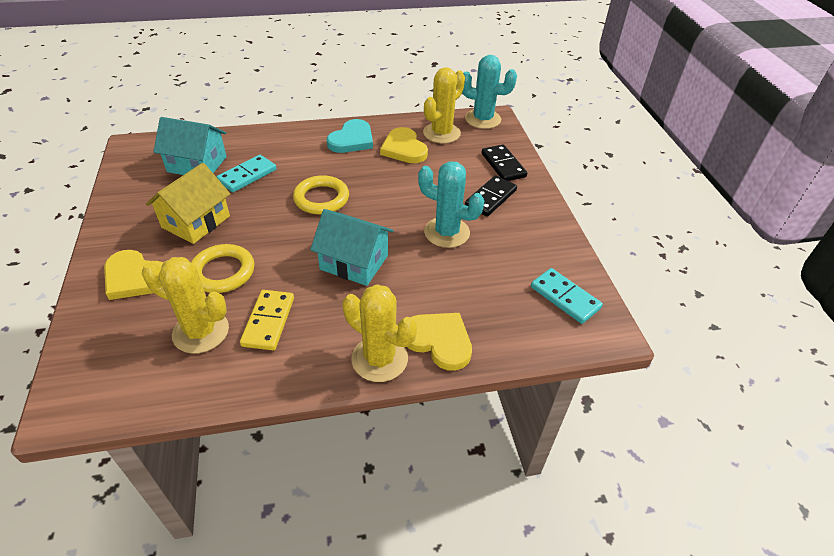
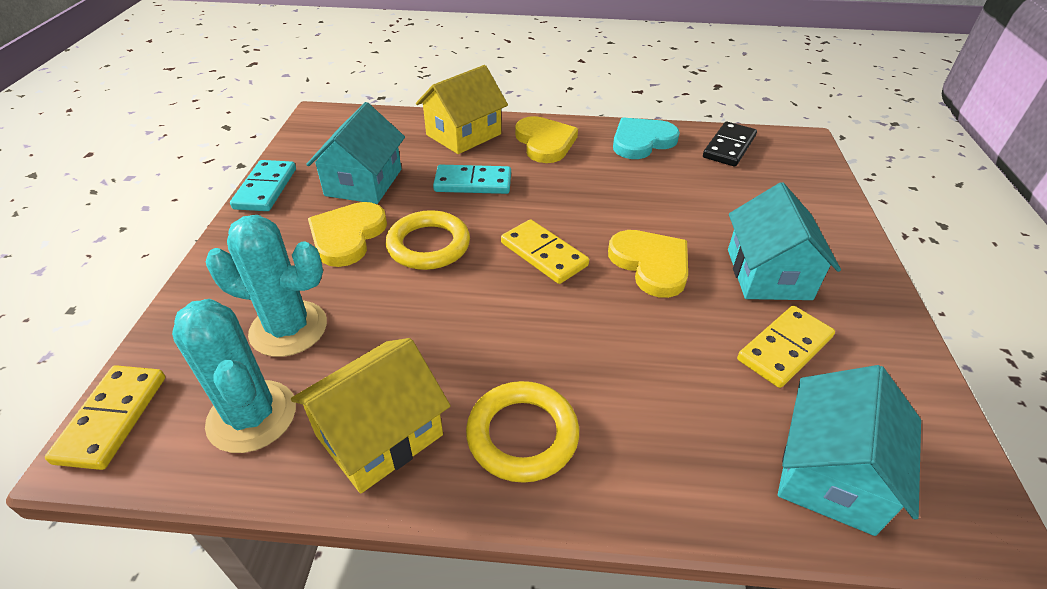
black domino: 2 -> 1
turquoise house: 2 -> 3
yellow cactus: 3 -> 0
yellow domino: 1 -> 3
yellow house: 1 -> 2

